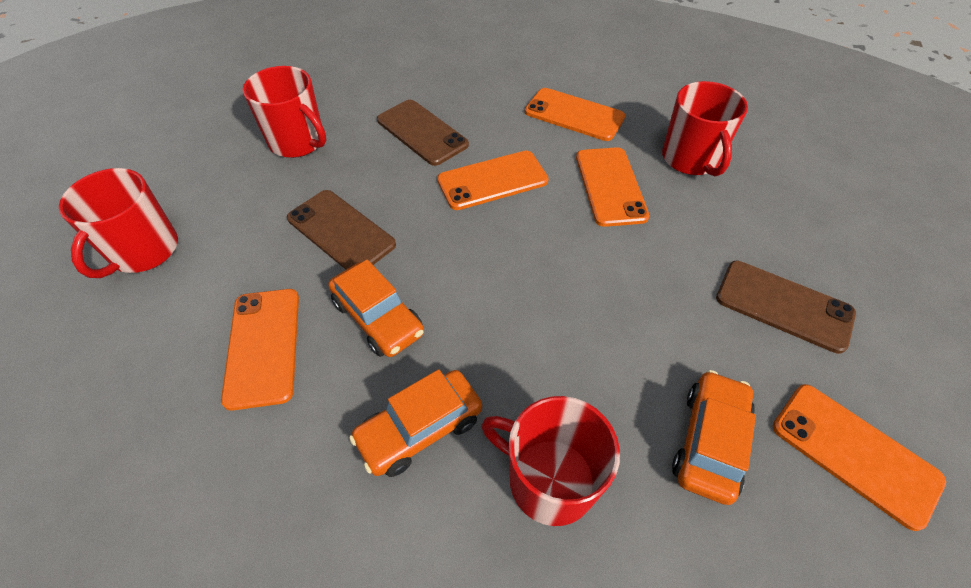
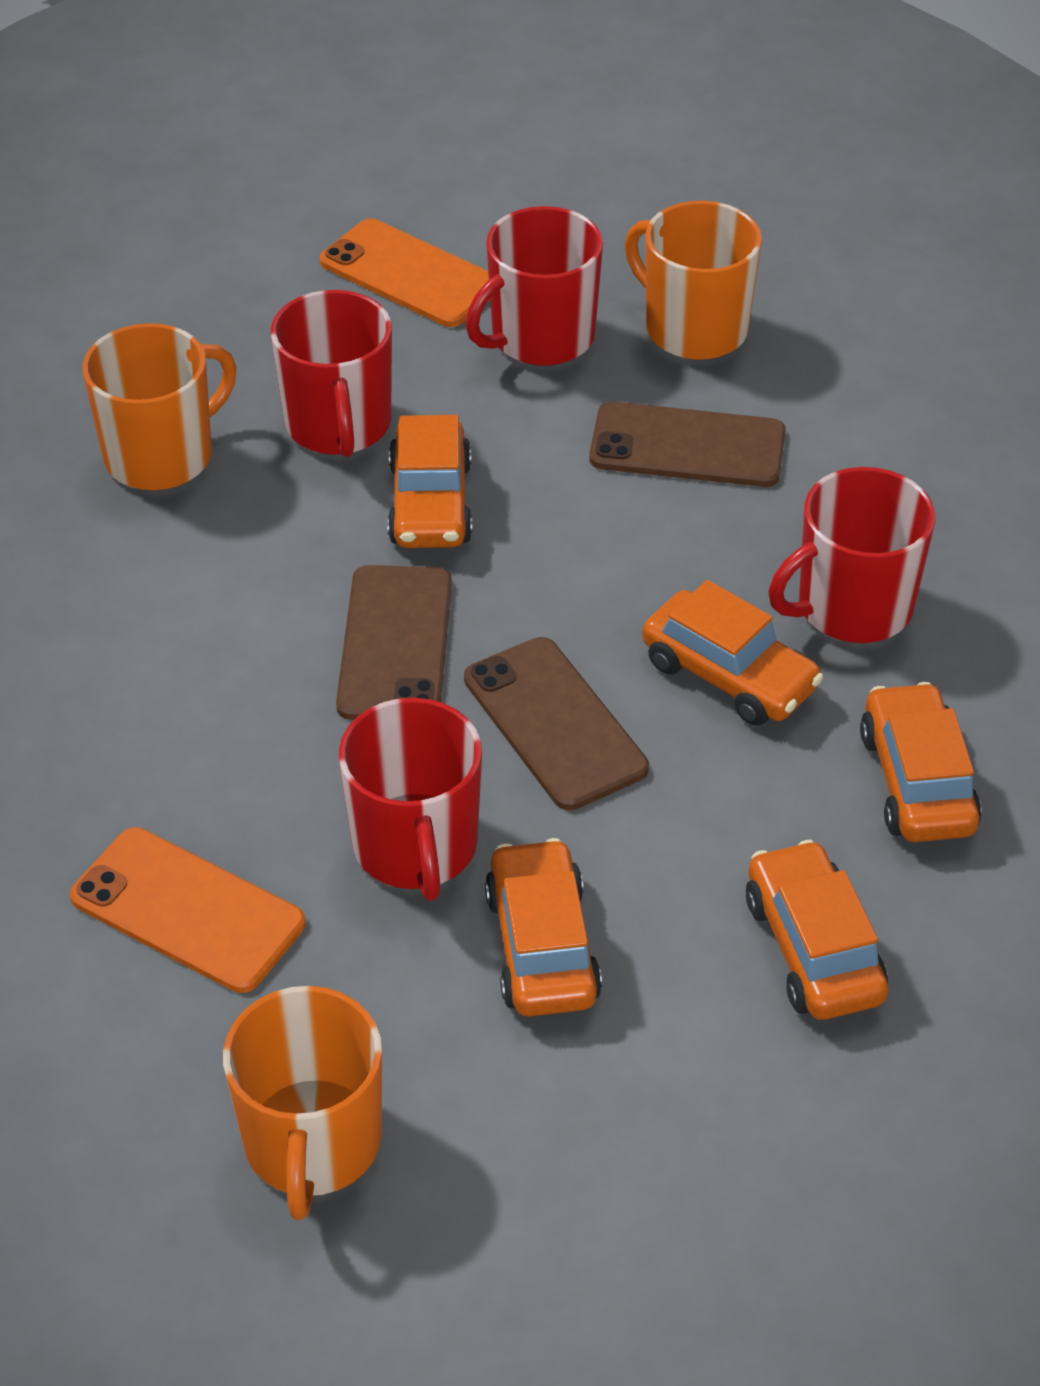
orange car: 3 -> 5
orange mug: 0 -> 3
orange phone: 5 -> 2

